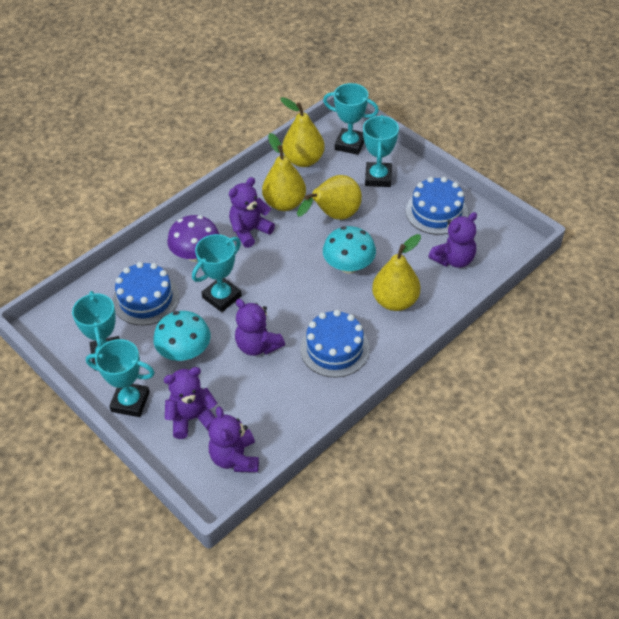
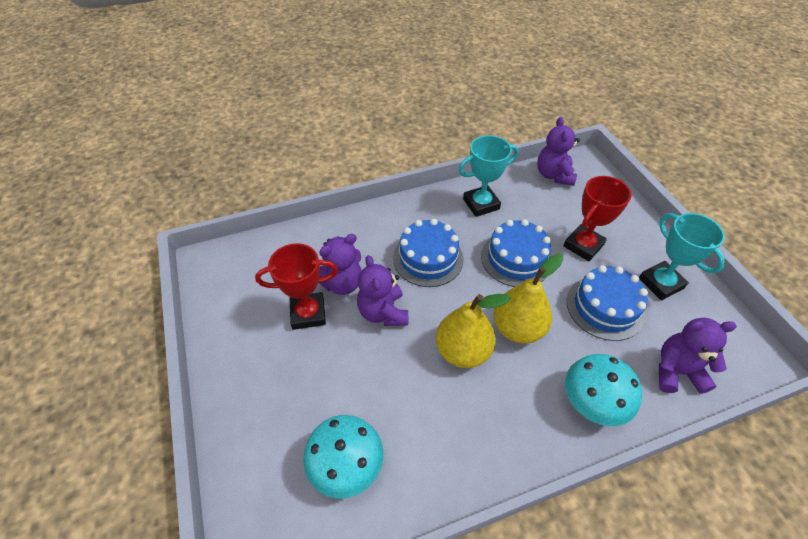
purple mushroom: 1 -> 0
purple teddy bear: 5 -> 4
red trophy: 0 -> 2
turquoise trophy: 5 -> 2
yellow pear: 4 -> 2

